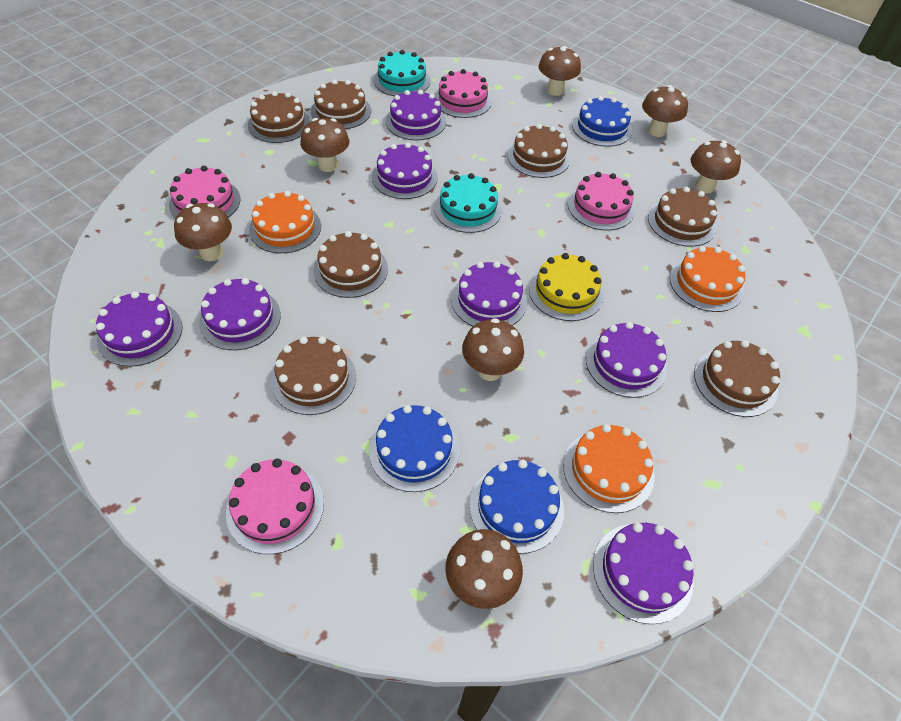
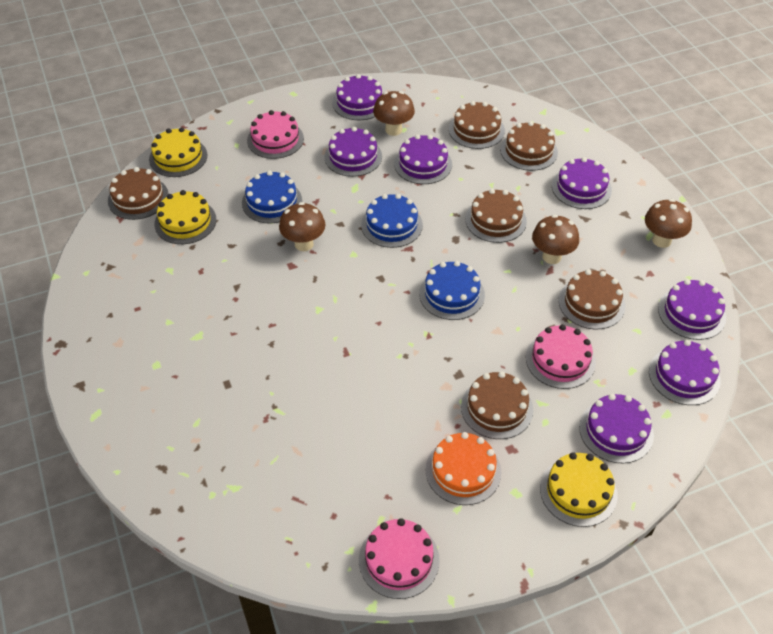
brown cake: 7 -> 6
brown mushroom: 7 -> 4
orange cake: 3 -> 1
pink cake: 4 -> 3
turquoise cake: 2 -> 0
yellow cake: 1 -> 3

